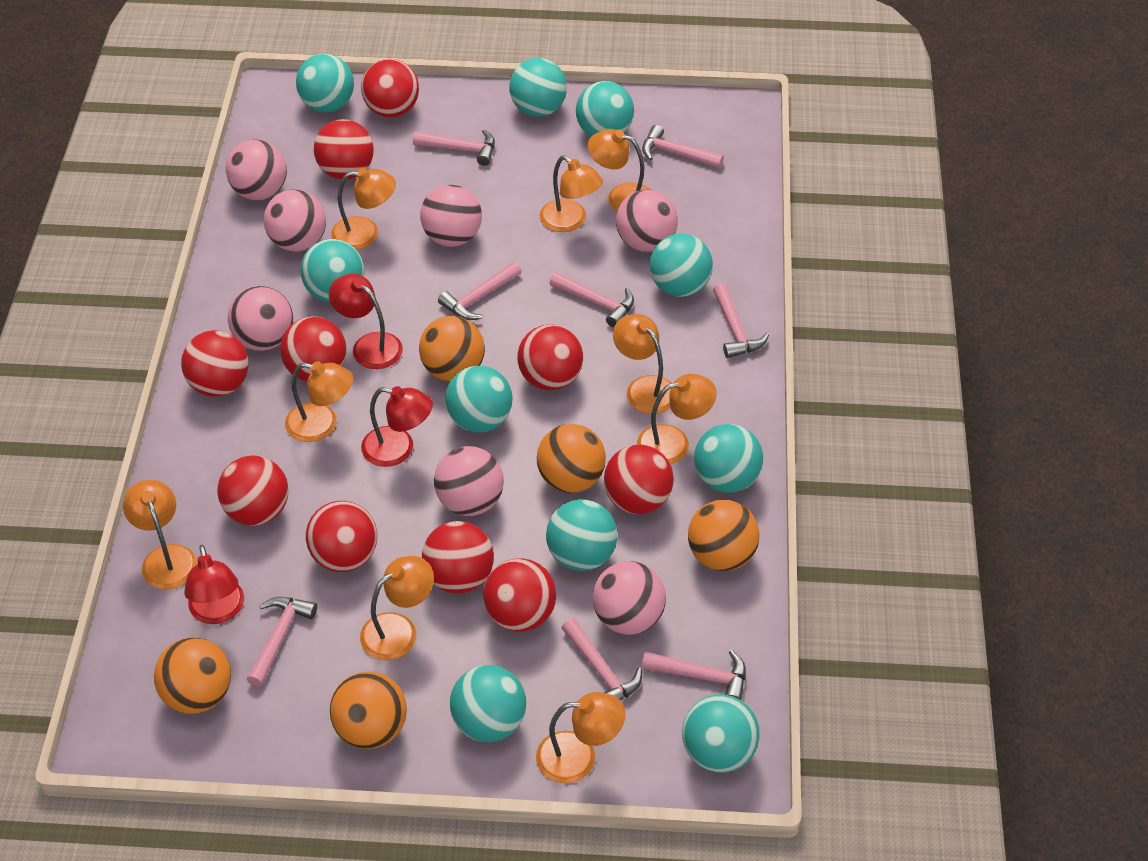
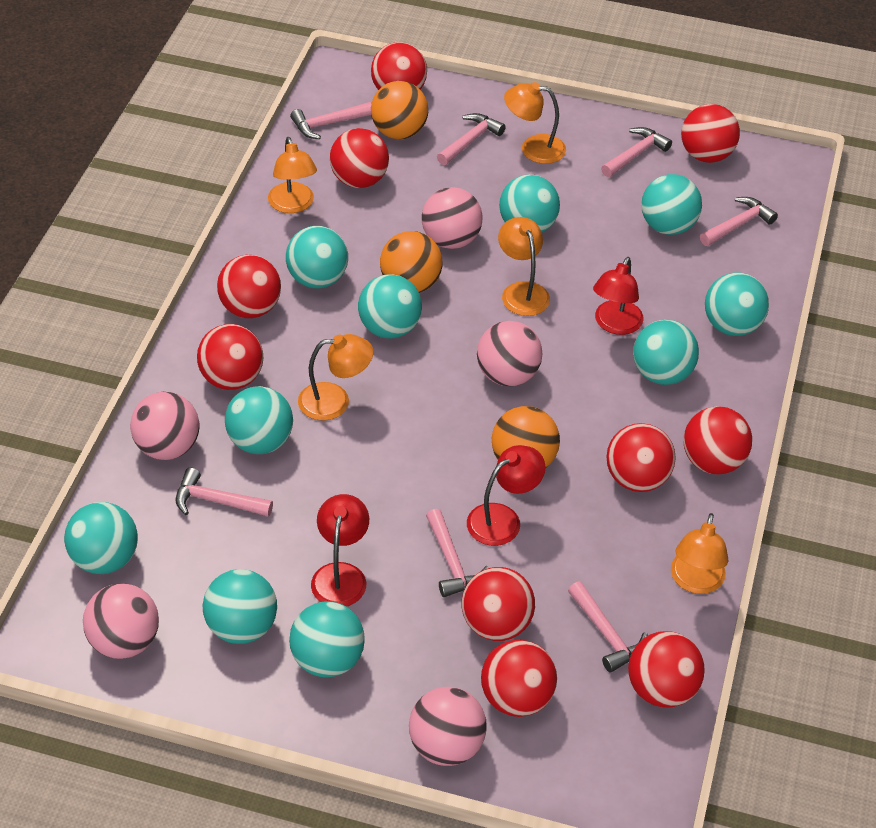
orange ball: 5 -> 3
orange lamp: 9 -> 5
pink ball: 7 -> 5
pink hammer: 8 -> 7

